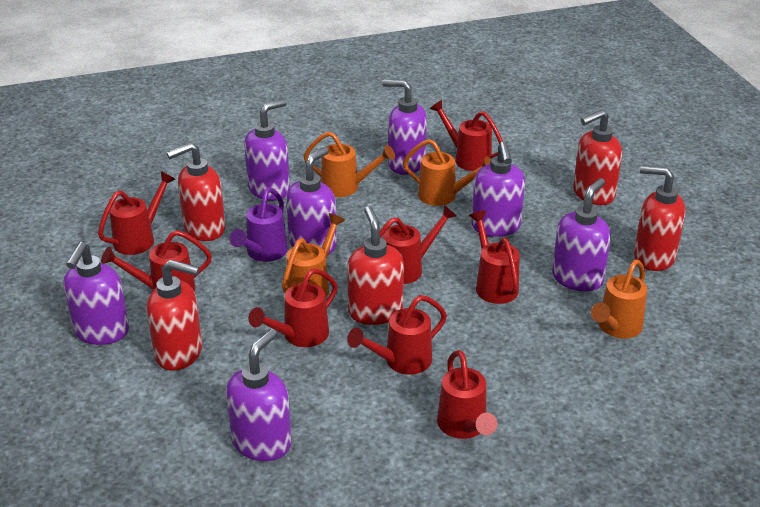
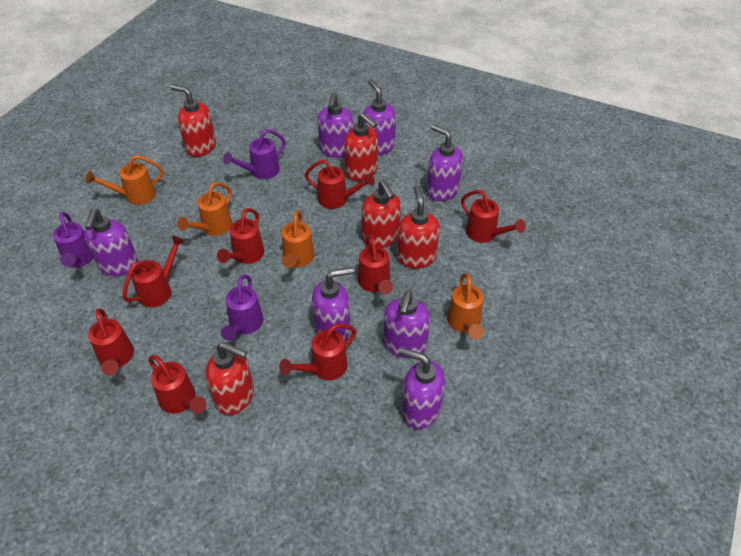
purple watering can: 1 -> 3

